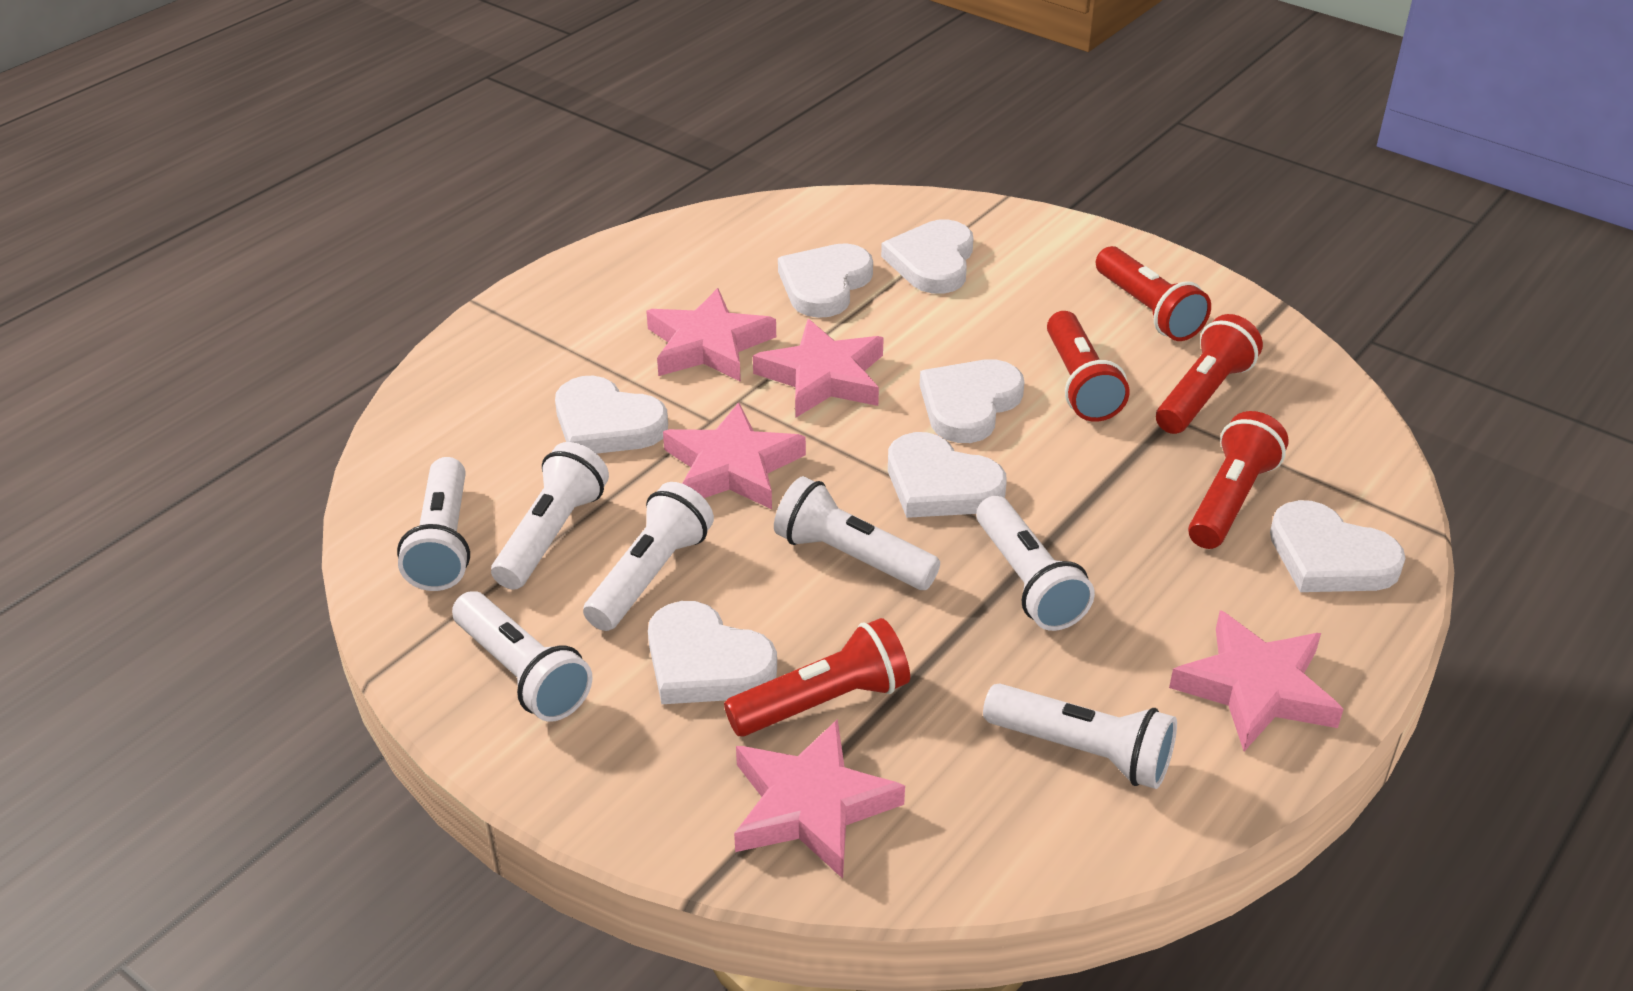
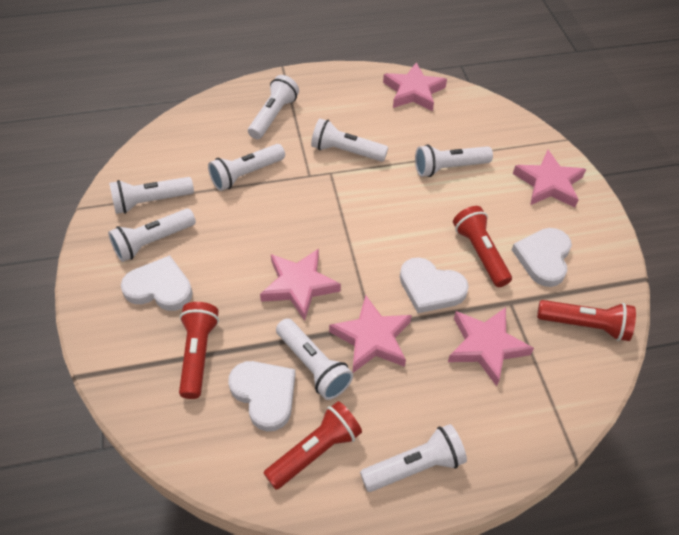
red flashlight: 5 -> 4
white flashlight: 7 -> 8
white heart: 7 -> 4

